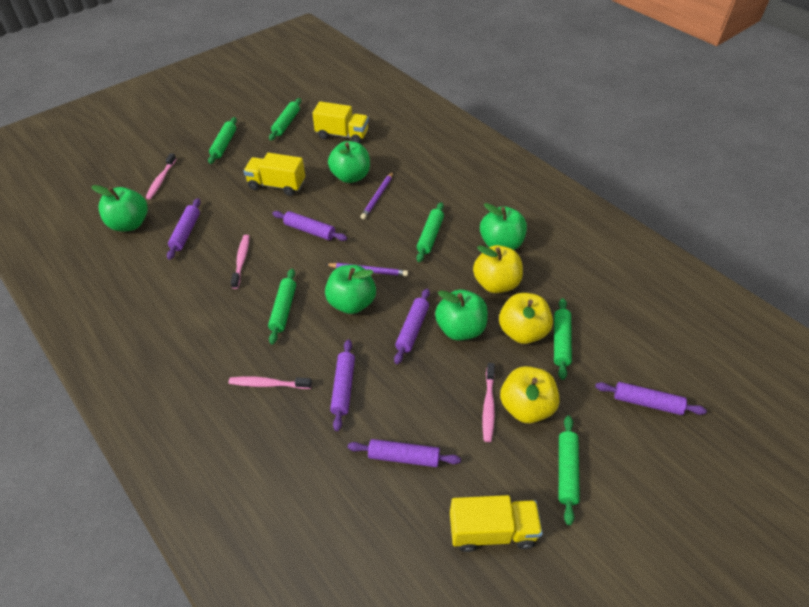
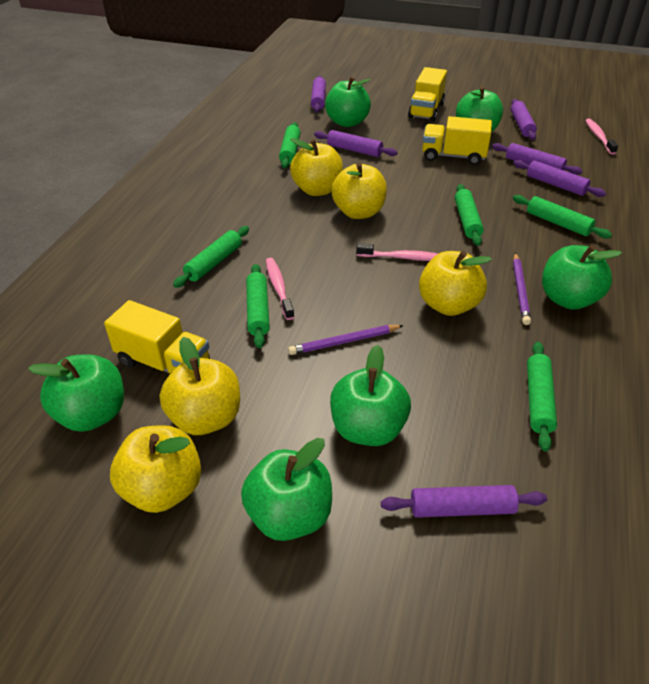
green apple: 5 -> 6
pink toothbrush: 4 -> 3
yellow apple: 3 -> 5

